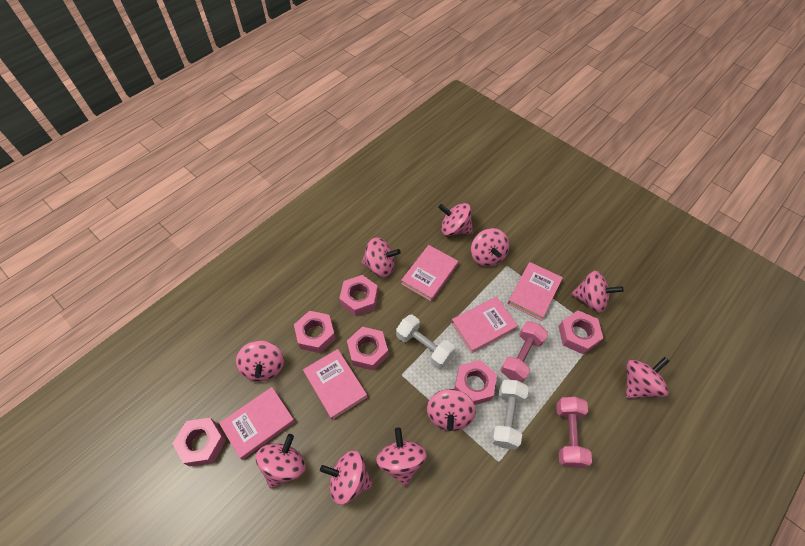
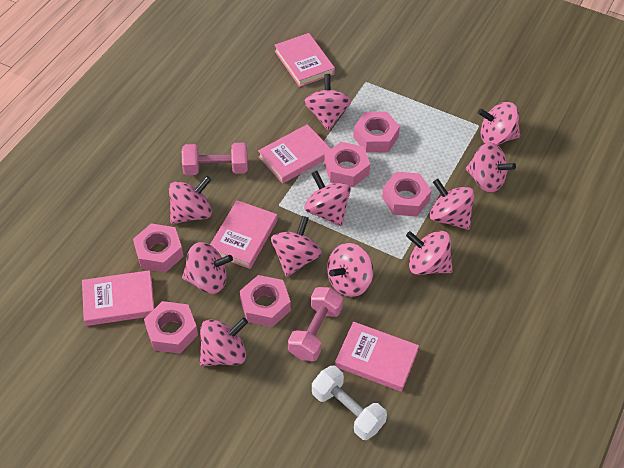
pink spinning top: 10 -> 11
white dumbbell: 2 -> 1

